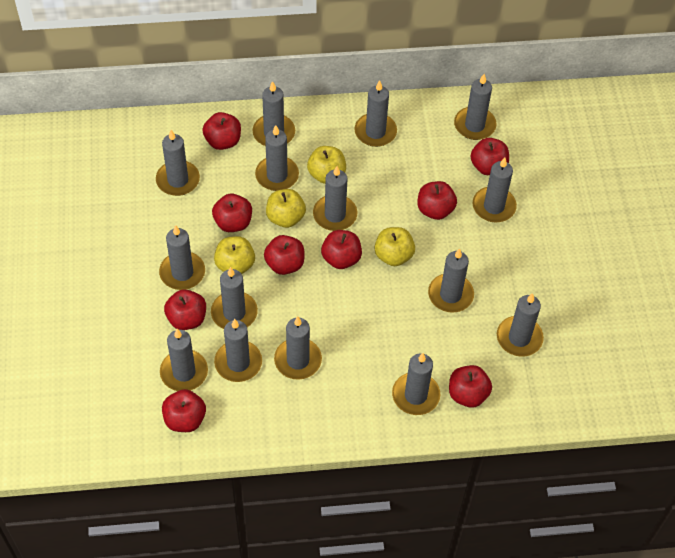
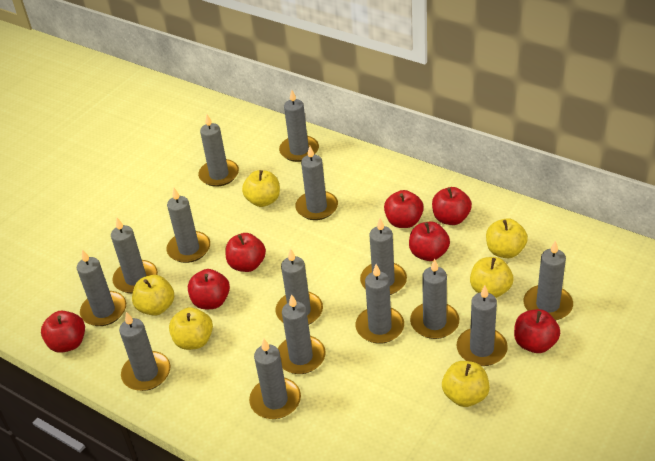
red apple: 9 -> 7
yellow apple: 4 -> 6

